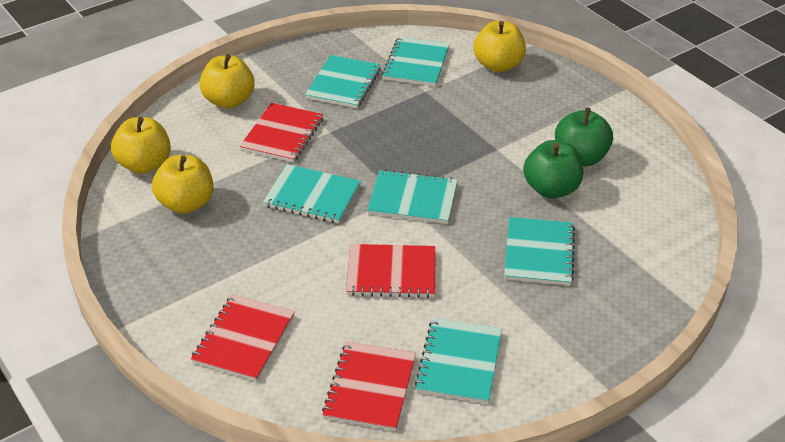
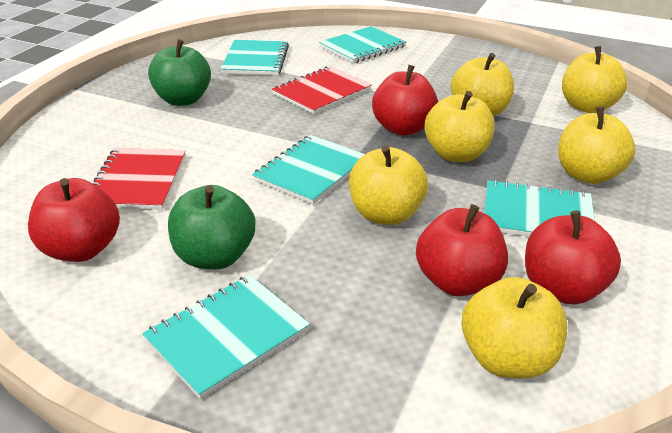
red apple: 0 -> 4
red notebook: 4 -> 2
turquoise notebook: 6 -> 5
yellow apple: 4 -> 6

